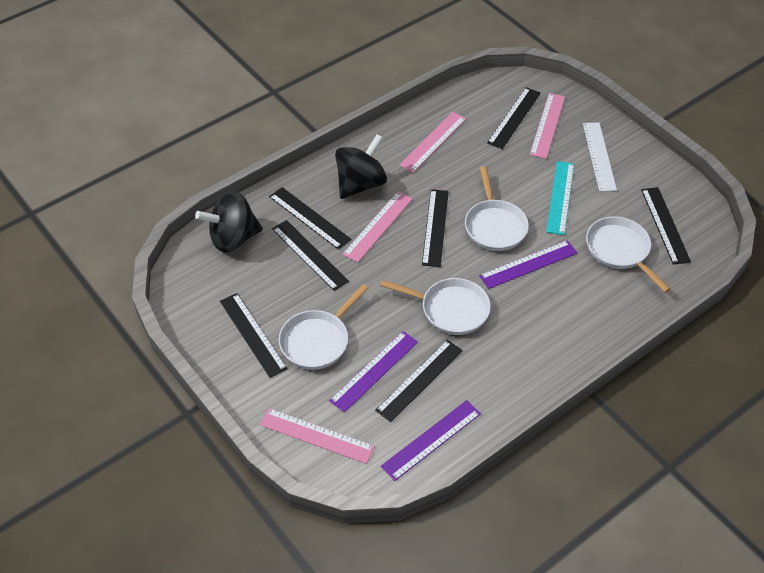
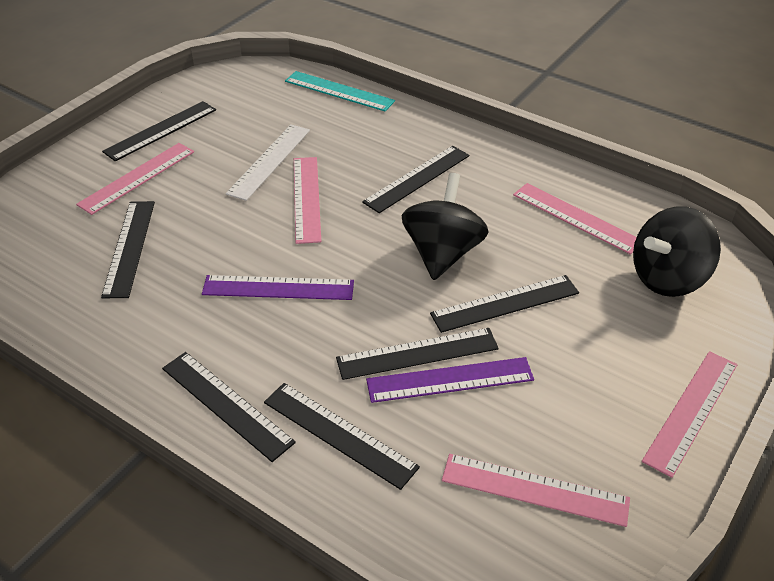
pink ruler: 4 -> 5
purple ruler: 3 -> 2
white pan: 4 -> 0

